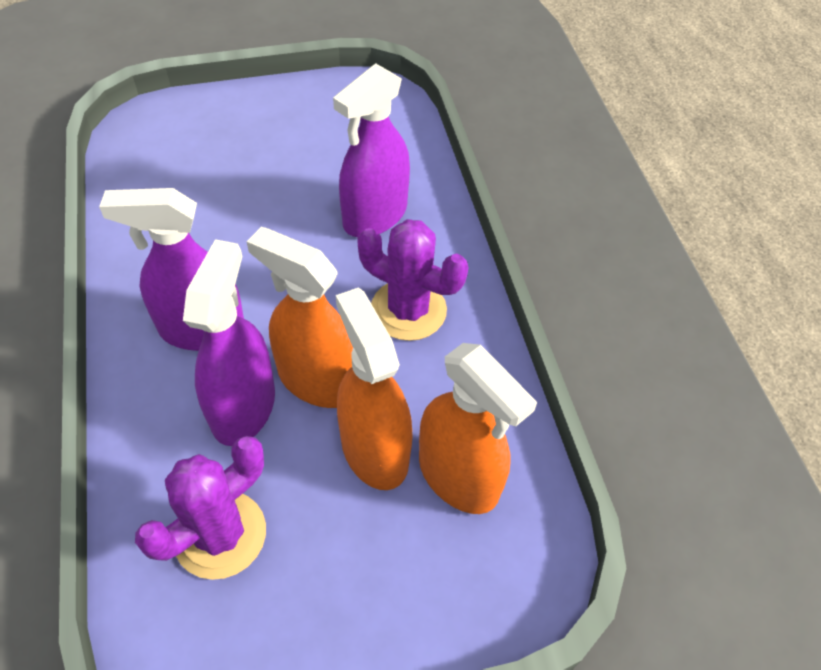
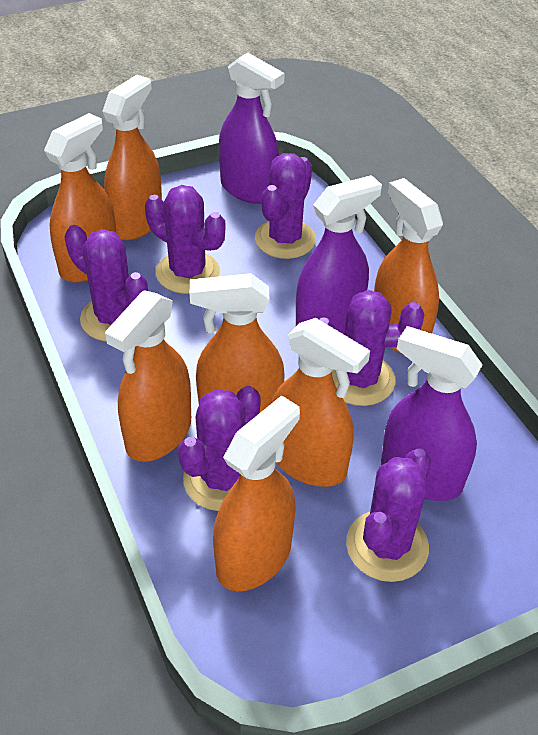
orange spray bottle: 3 -> 7
purple cactus: 2 -> 6

